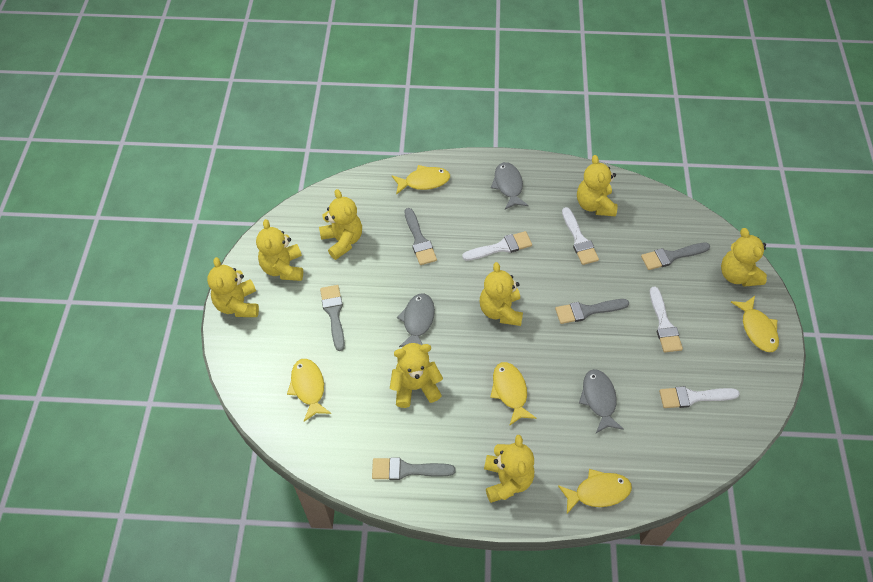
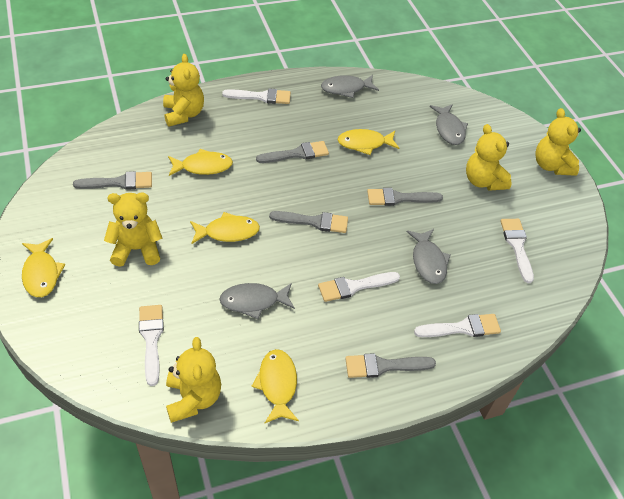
grey fish: 3 -> 4
white brush: 4 -> 5
yellow teddy bear: 8 -> 5

